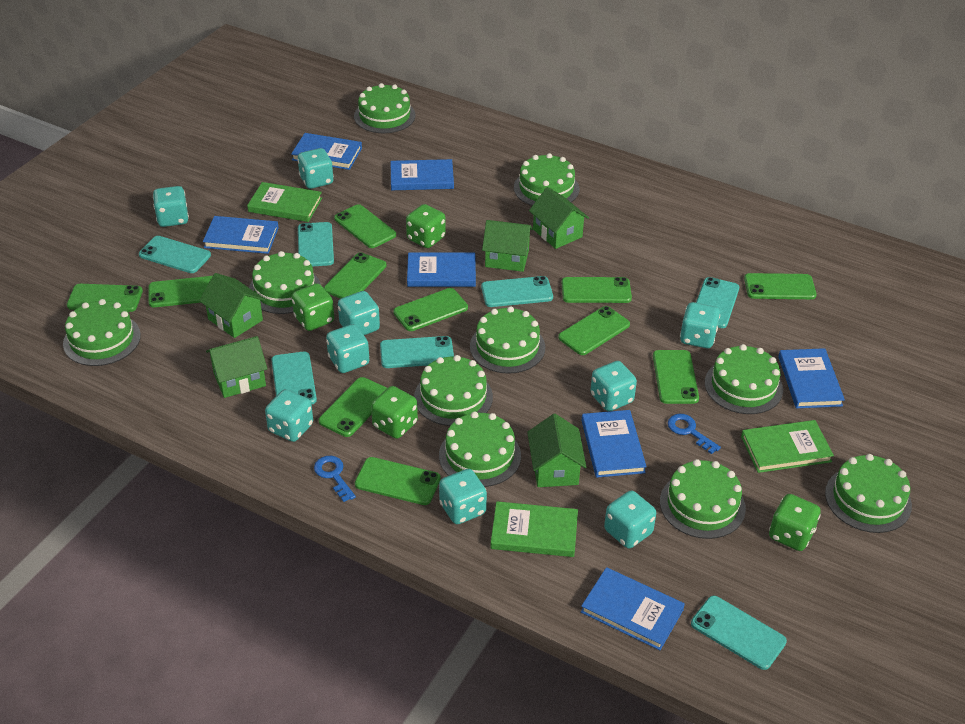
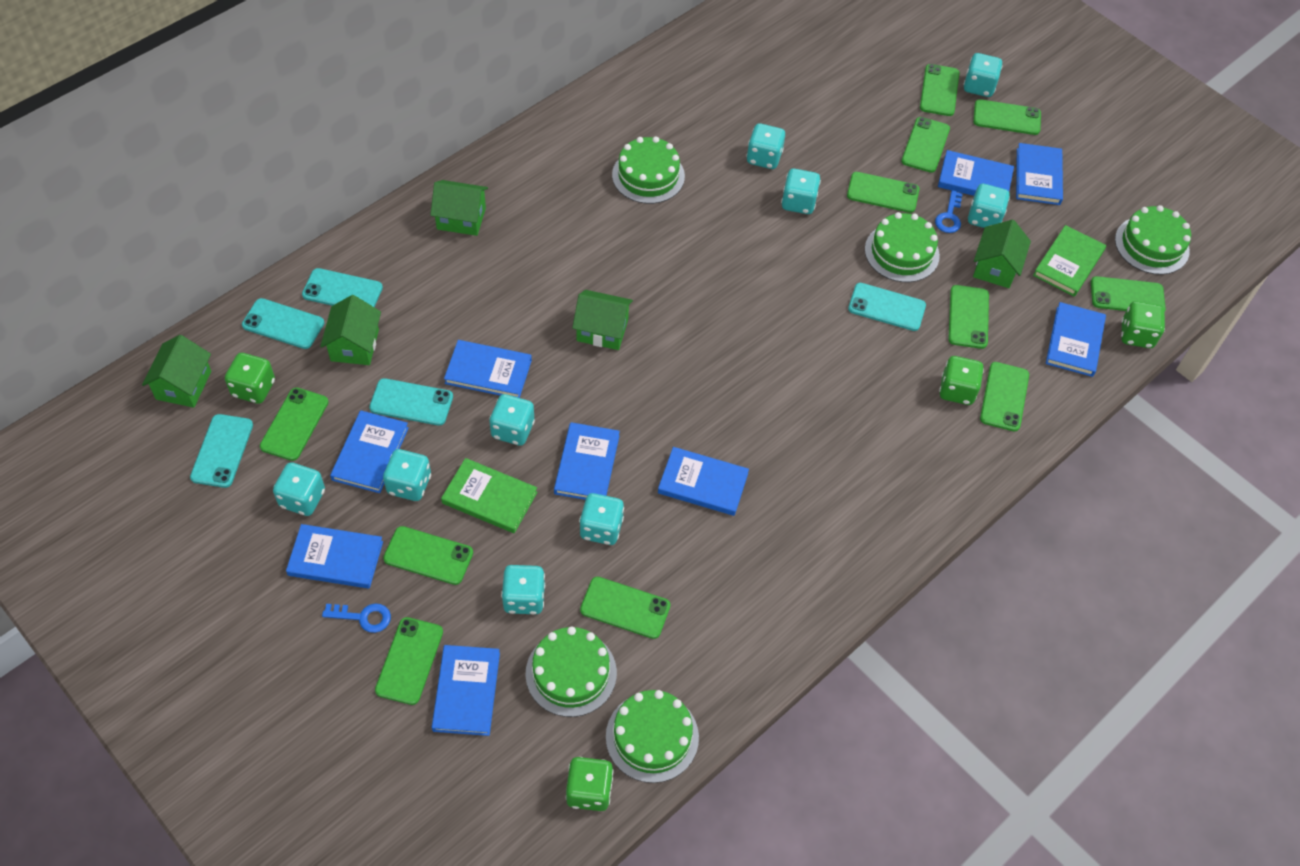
blue book: 7 -> 9
green book: 3 -> 2
green cake: 10 -> 5
turquoise phone: 7 -> 5

